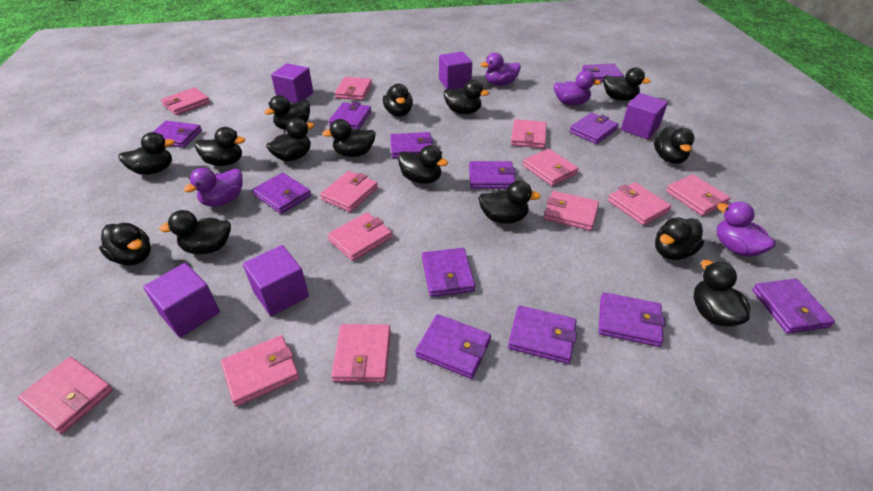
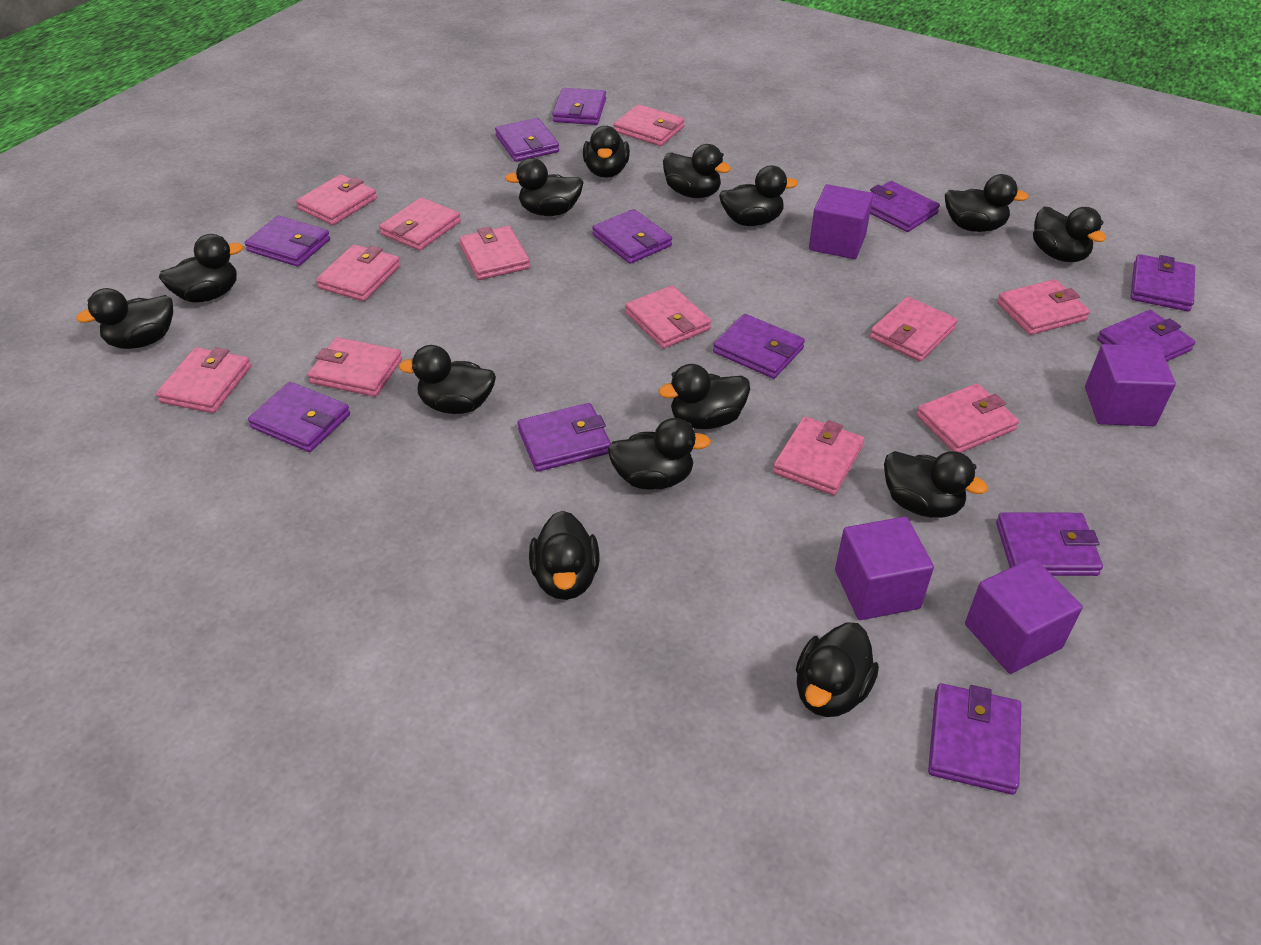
black duck: 15 -> 14
purple cube: 5 -> 4
purple duck: 4 -> 0

